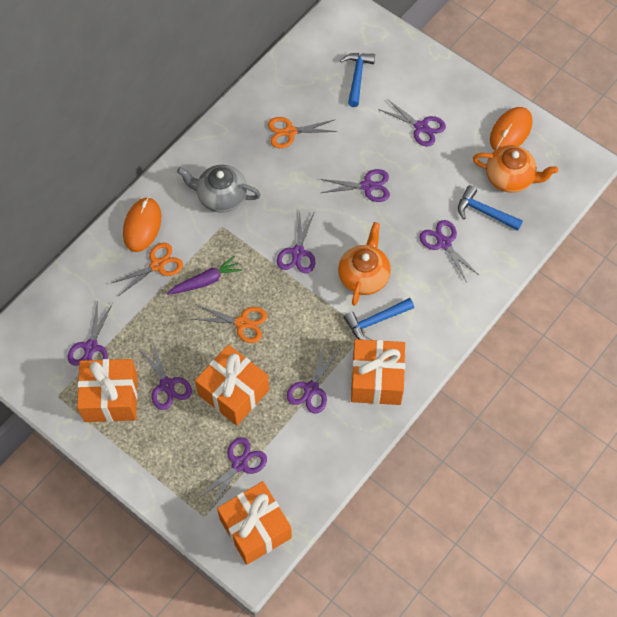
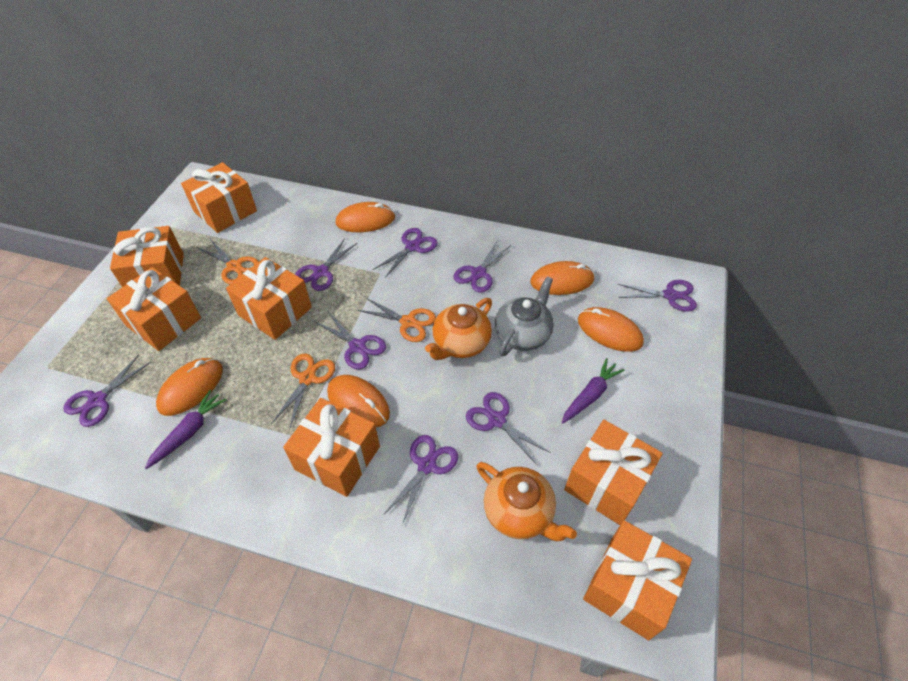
blue hammer: 3 -> 0
orange gift: 4 -> 7
orange mouse: 2 -> 5
purple carrot: 1 -> 2

